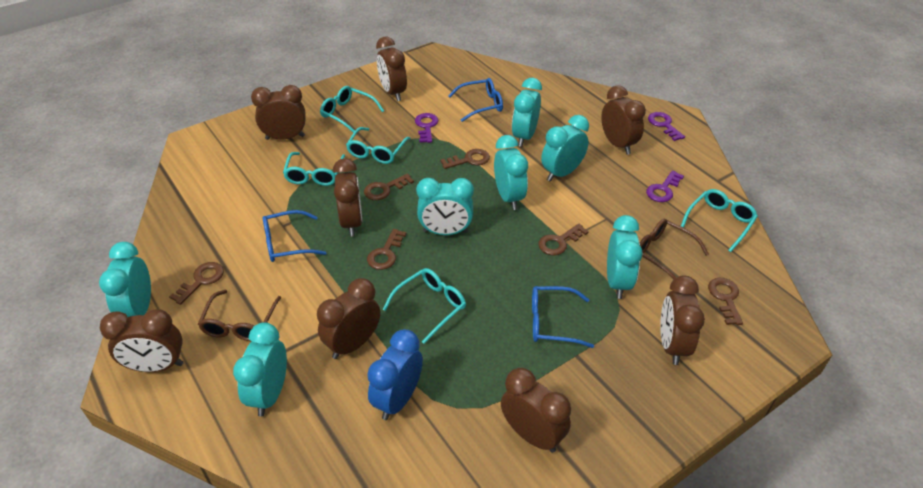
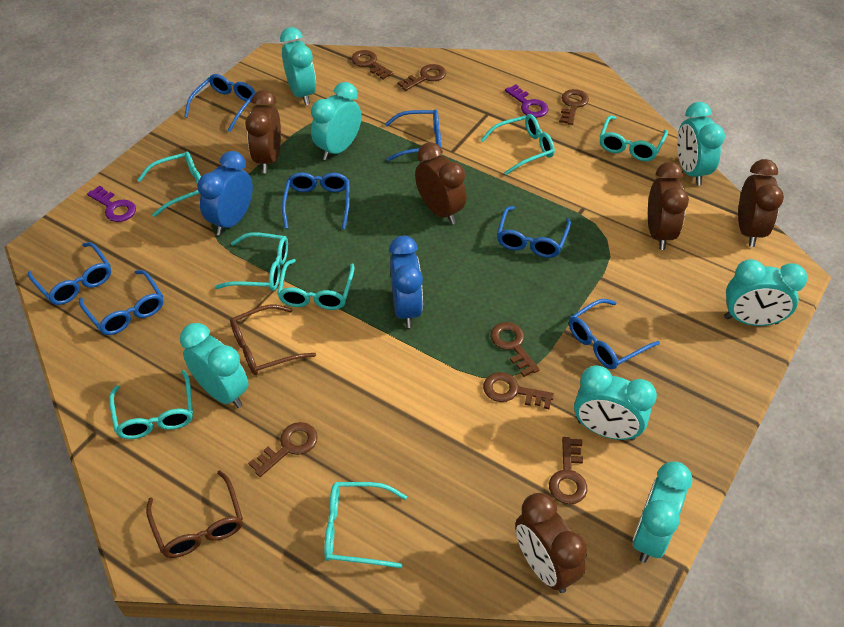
blue clock: 1 -> 2
blue glasses: 3 -> 7
brown clock: 8 -> 5
brown key: 6 -> 7
purple key: 3 -> 2
turquoise glasses: 5 -> 7

